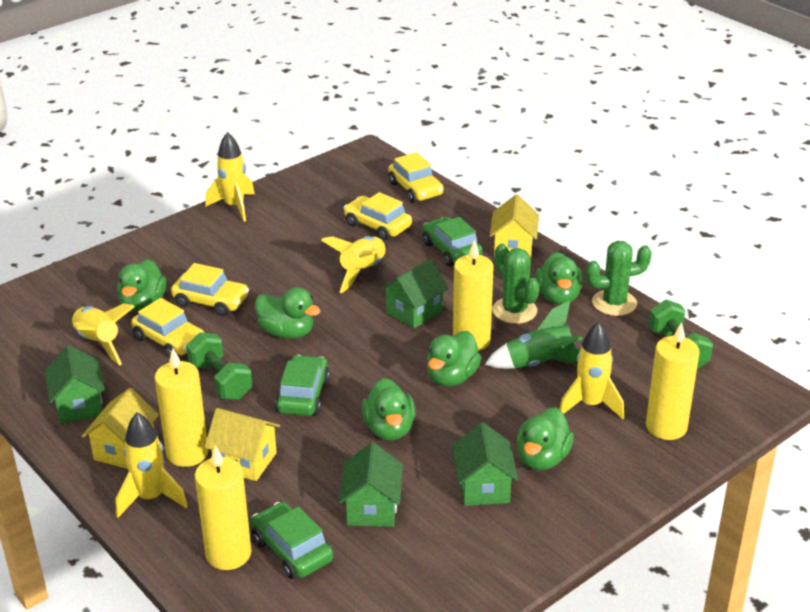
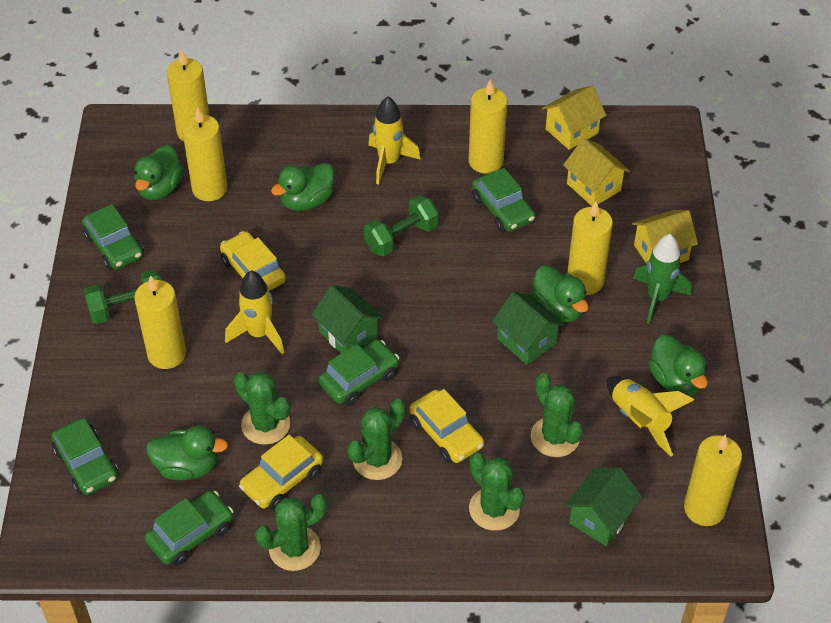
green cactus: 2 -> 5
green car: 3 -> 5
green duck: 6 -> 5
green house: 4 -> 3
yellow candle: 4 -> 6
yellow car: 4 -> 3
yellow rocket: 5 -> 3

